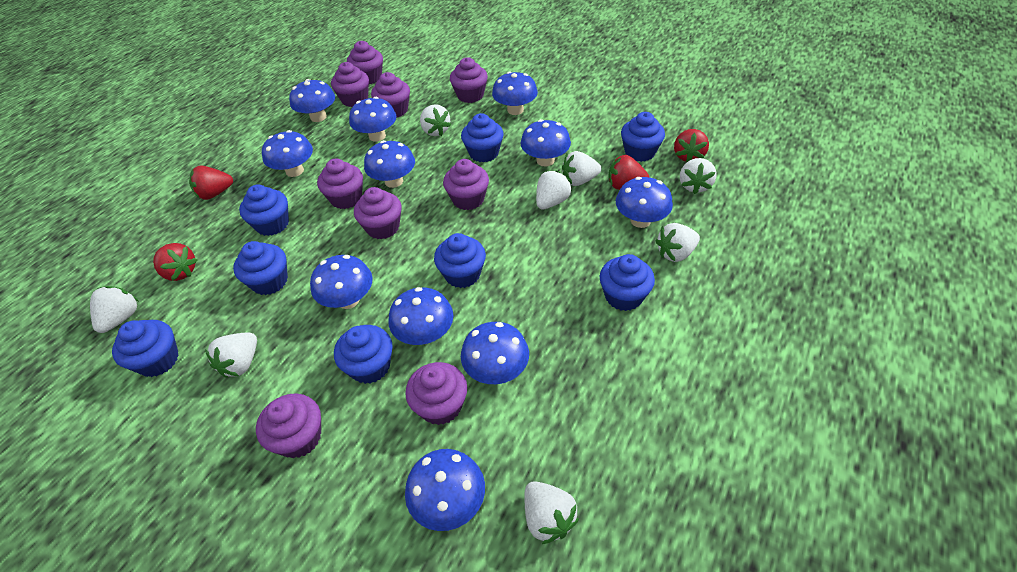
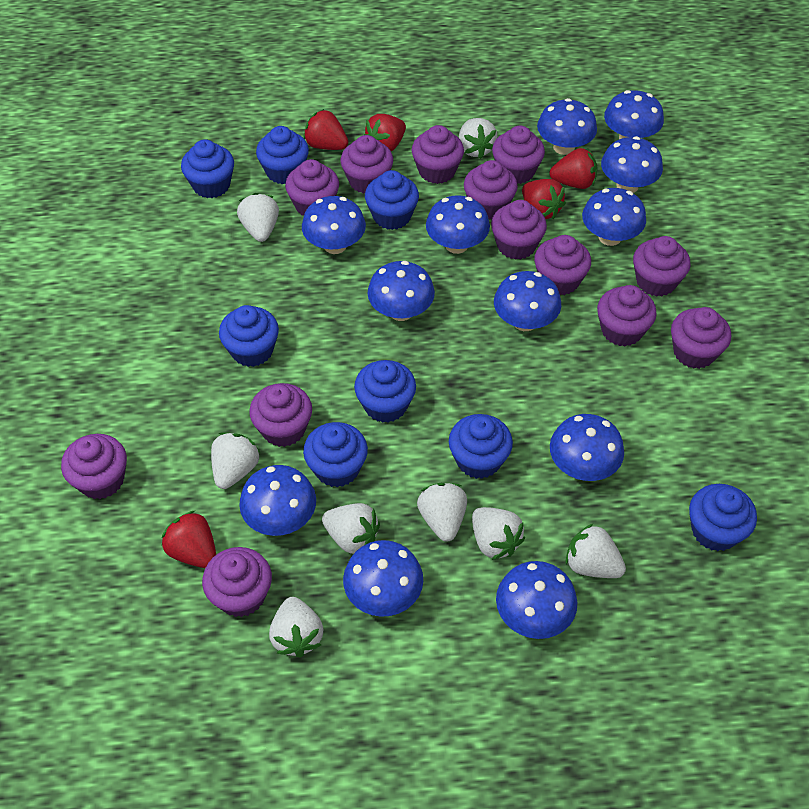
blue mushroom: 11 -> 12
purple cupcake: 9 -> 13
red strawberry: 4 -> 5

